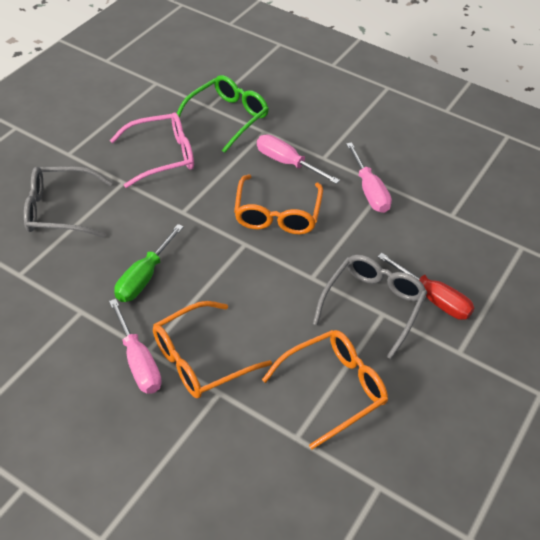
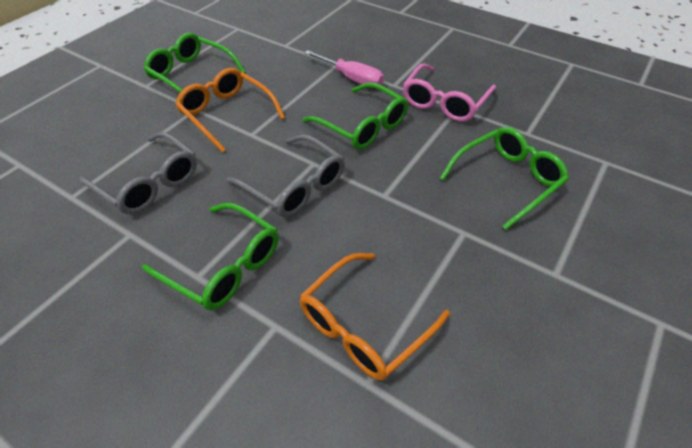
green glasses: 1 -> 4
green screwdriver: 1 -> 0
orange glasses: 3 -> 2
pink screwdriver: 3 -> 1
red screwdriver: 1 -> 0

